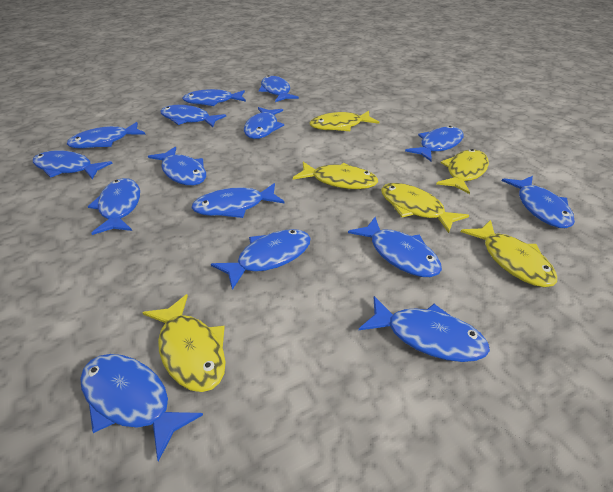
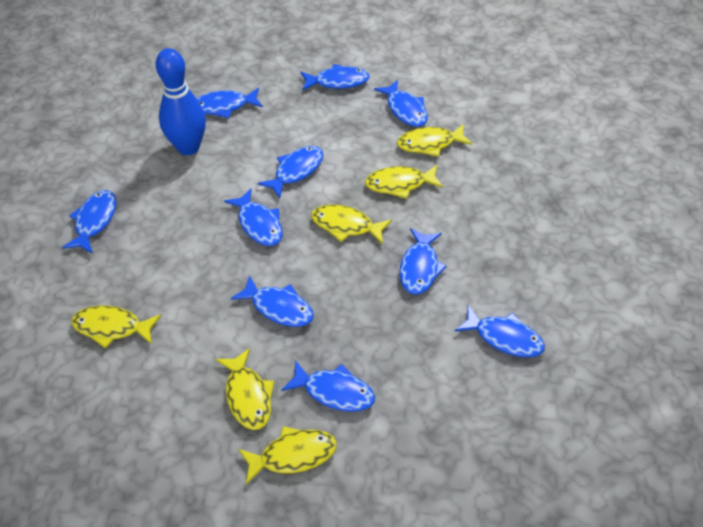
blue bowling pin: 0 -> 1
blue fish: 15 -> 10

